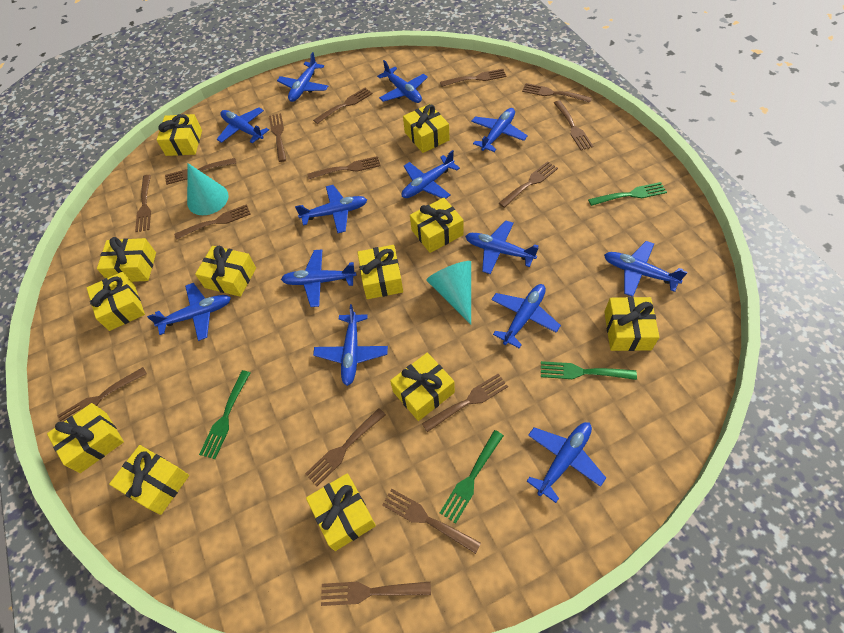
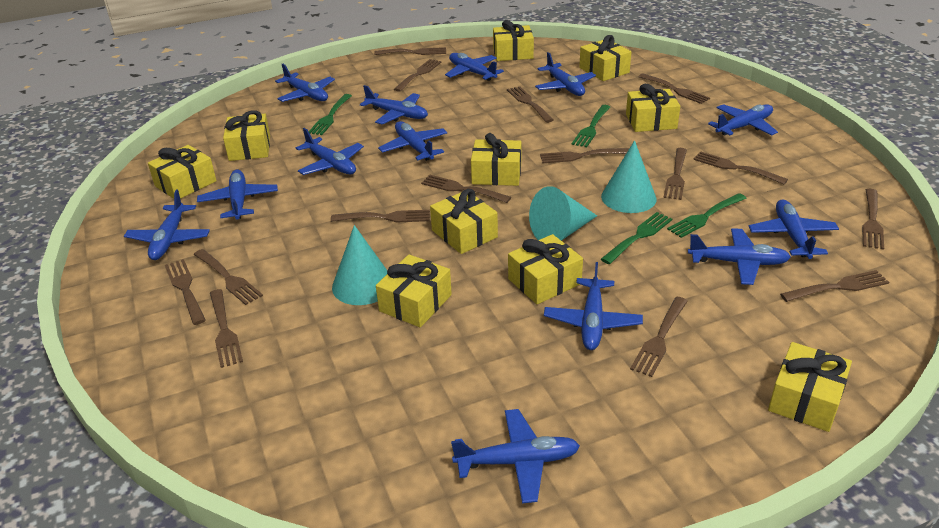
turquoise cone: 2 -> 3
yellow gift: 12 -> 10

